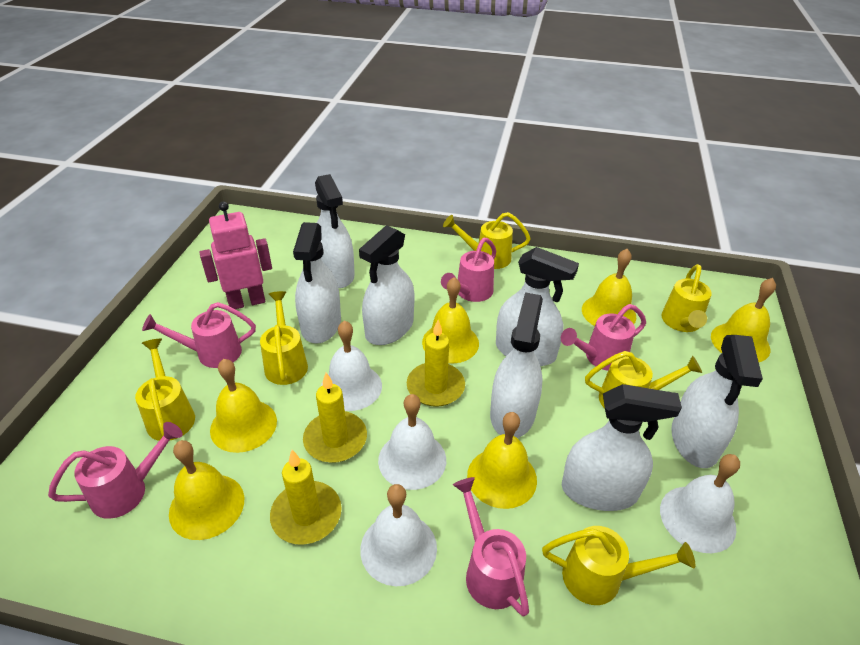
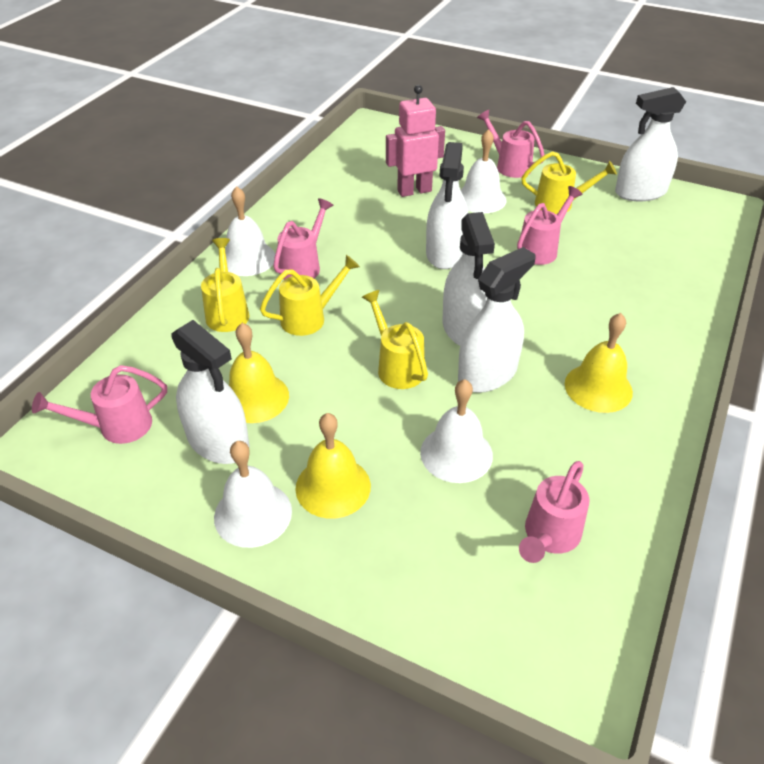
white spray bottle: 7 -> 5
yellow bell: 6 -> 3
yellow candle: 3 -> 0
yellow watering can: 6 -> 4

